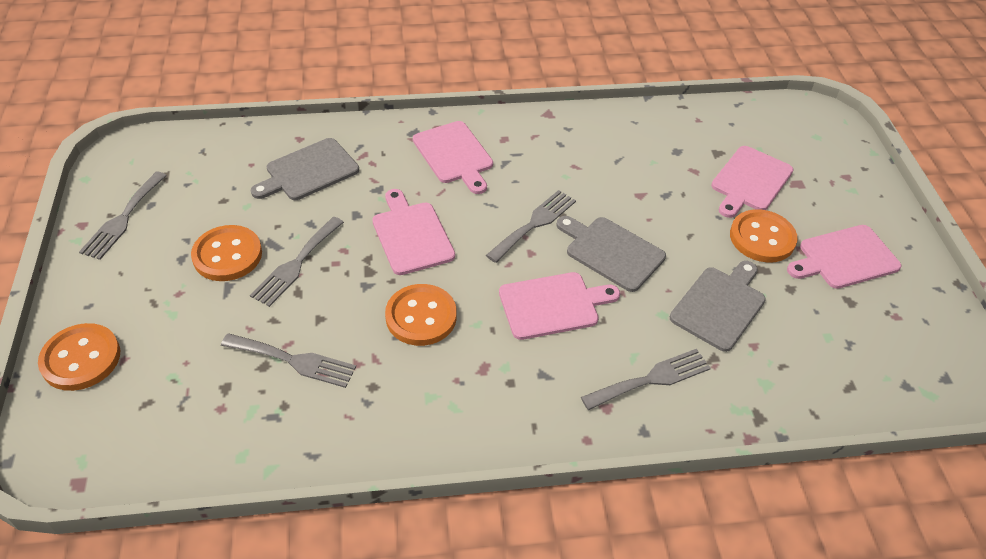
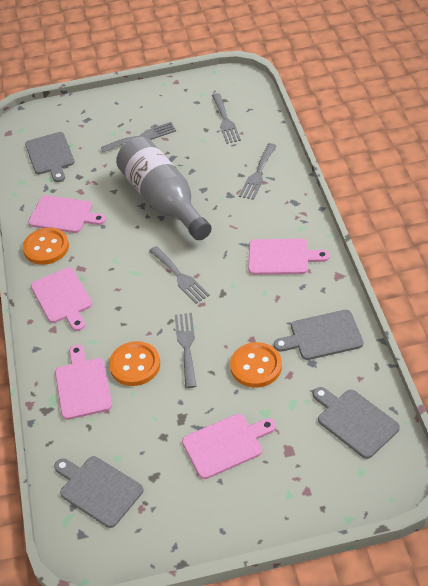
grey bottle: 0 -> 1
grey cutting board: 3 -> 4
orange button: 4 -> 3

